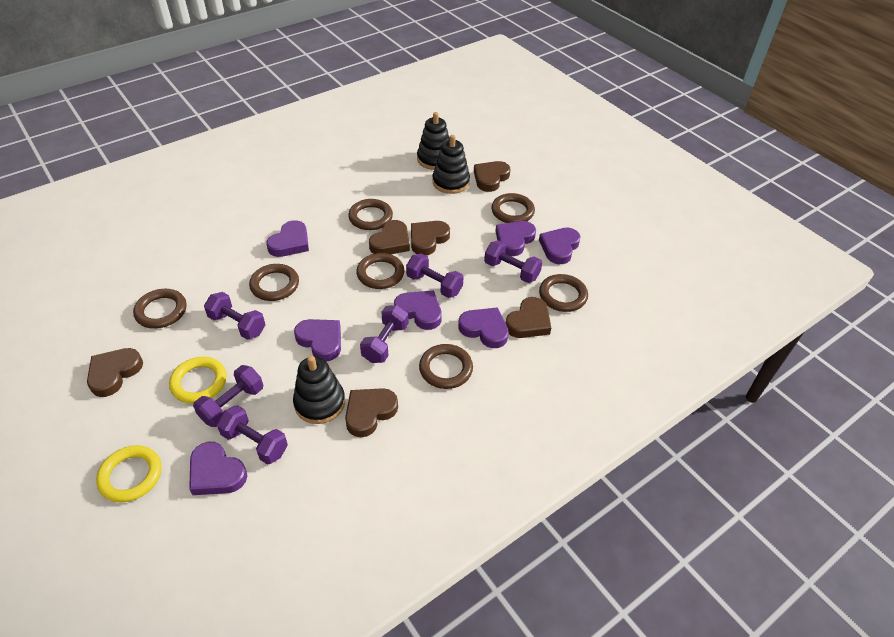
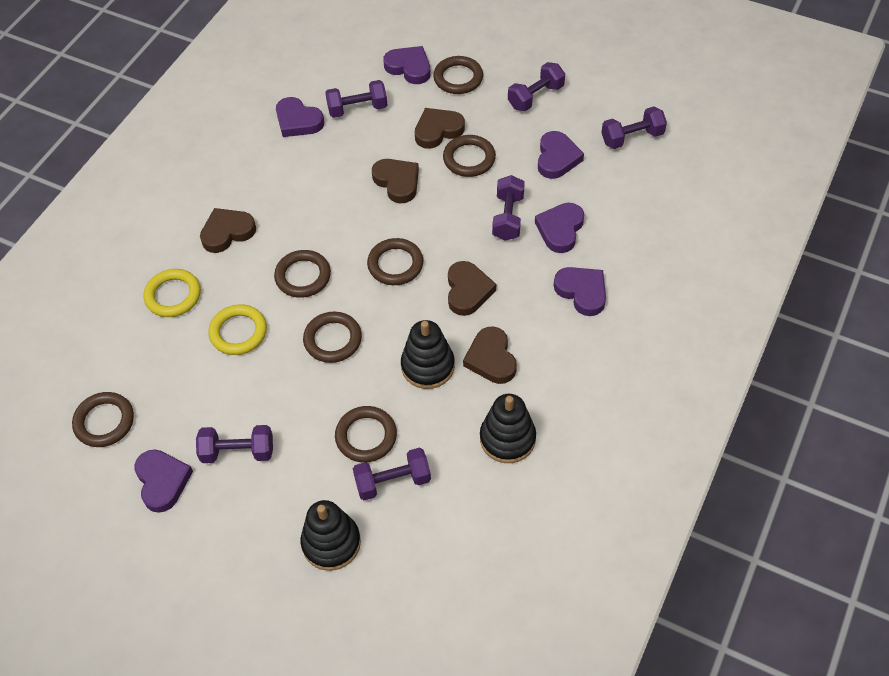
brown heart: 6 -> 5
purple heart: 7 -> 6

